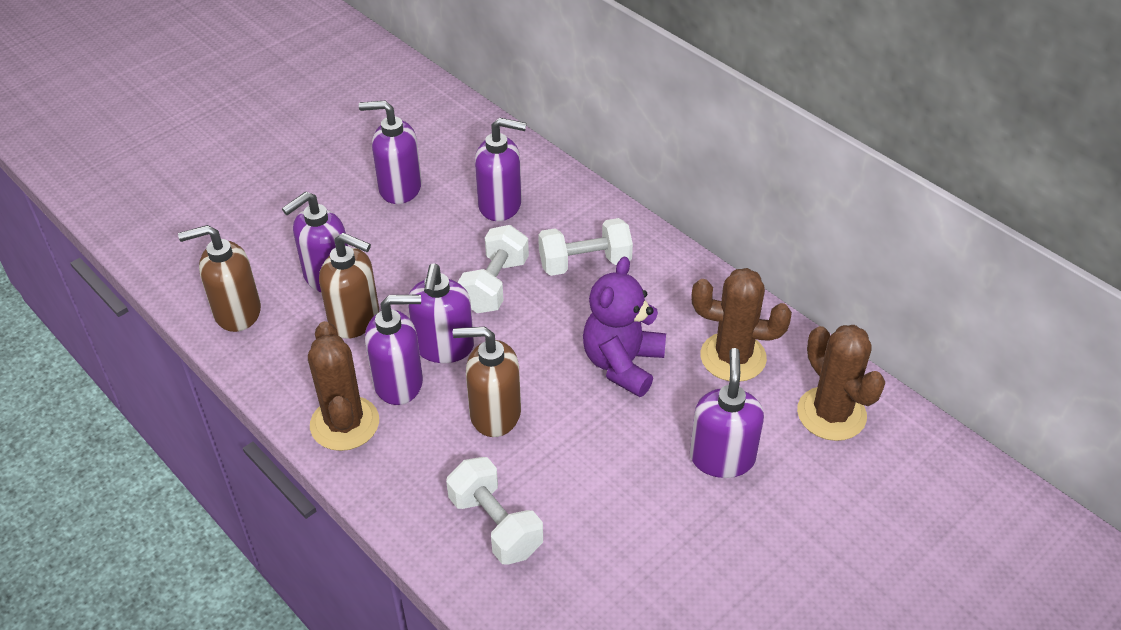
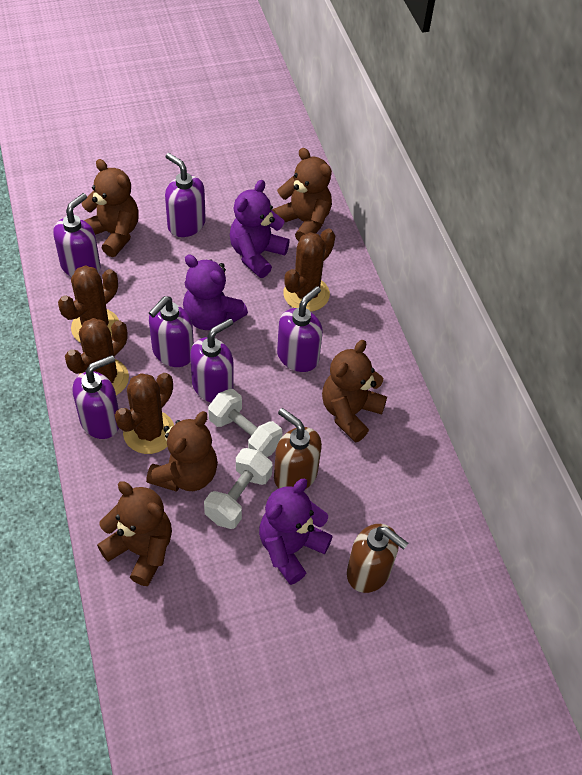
brown cactus: 3 -> 4
brown soap dispenser: 3 -> 2
brown teddy bear: 0 -> 5
purple teddy bear: 1 -> 3
white dumbbell: 3 -> 2

